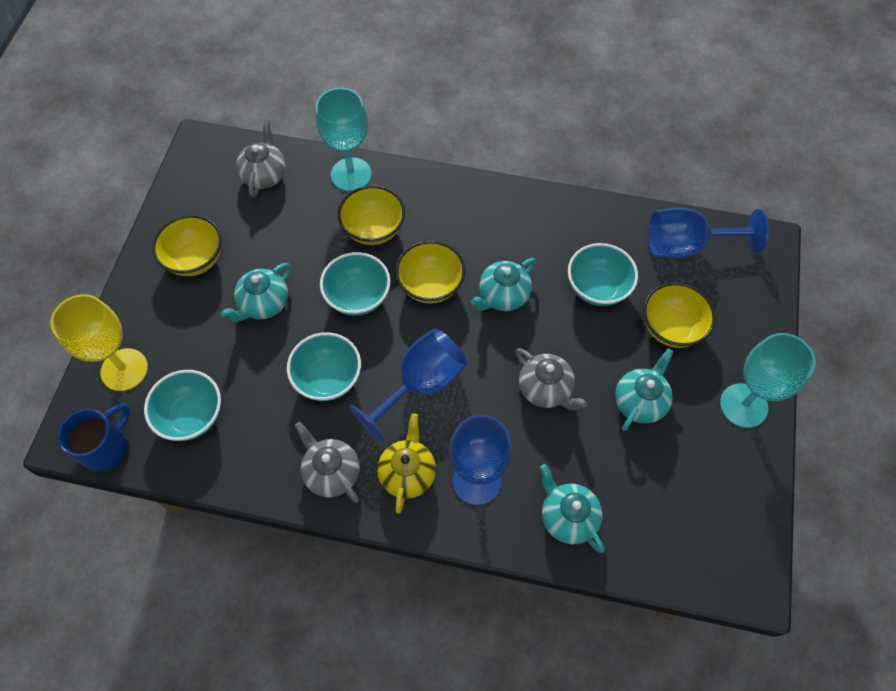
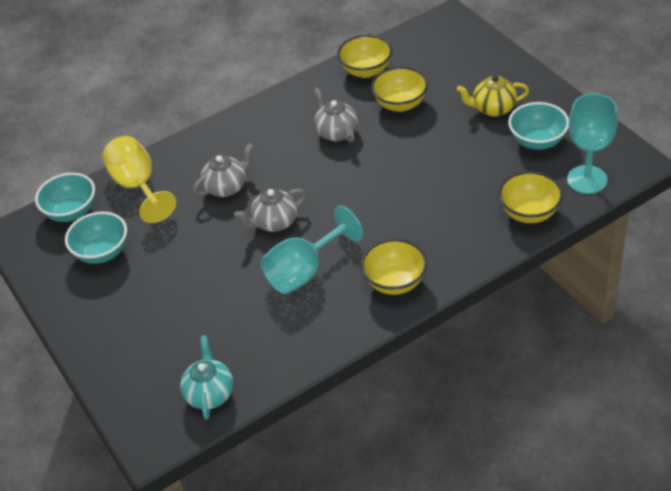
blue goblet: 3 -> 0
blue mug: 1 -> 0
turquoise bowl: 4 -> 3
turquoise teapot: 4 -> 1

